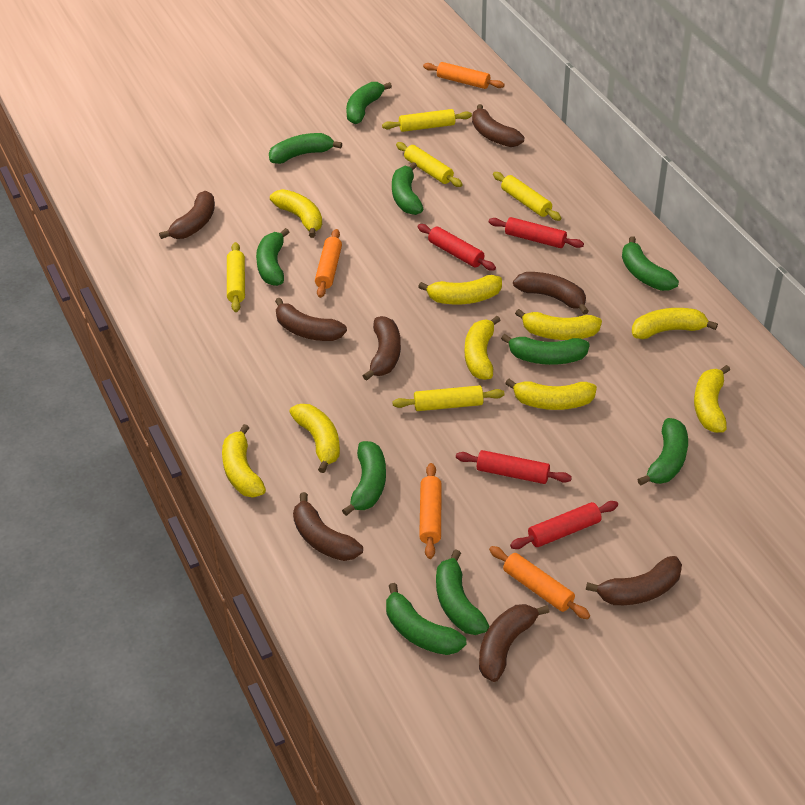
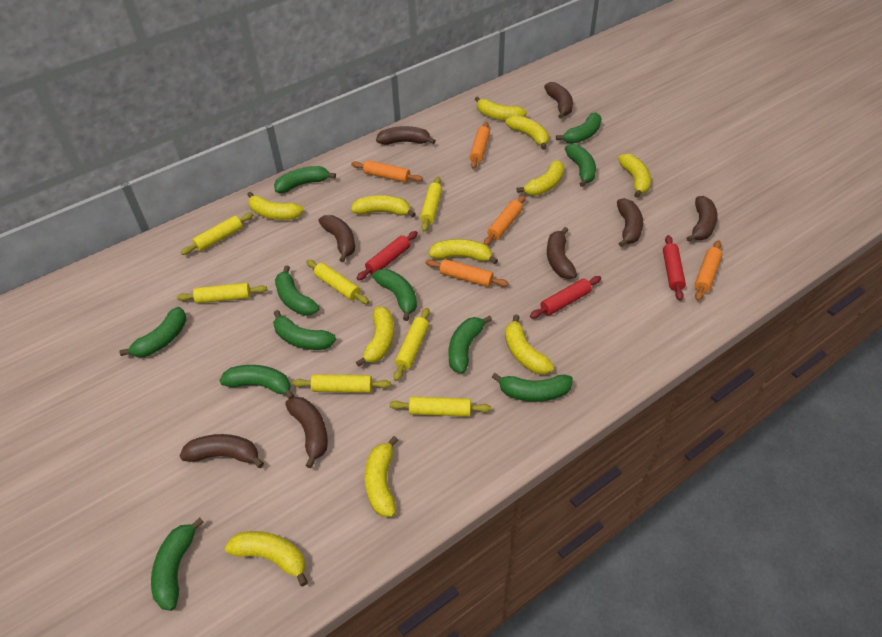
green banana: 10 -> 11
orange rolling pin: 4 -> 5
red rolling pin: 4 -> 3
yellow banana: 9 -> 11
yellow rolling pin: 5 -> 7

